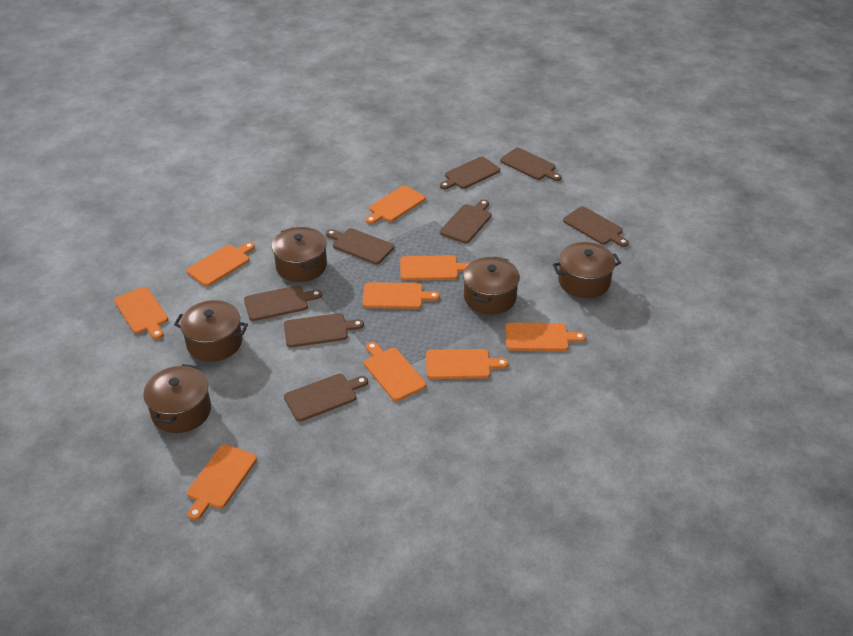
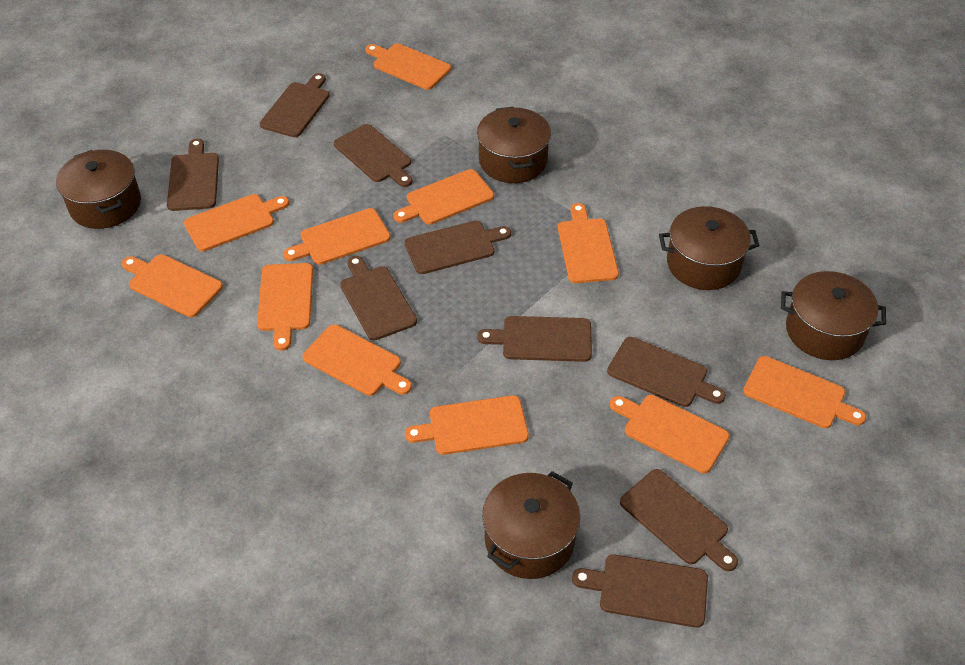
brown cutting board: 8 -> 9
orange cutting board: 9 -> 11

